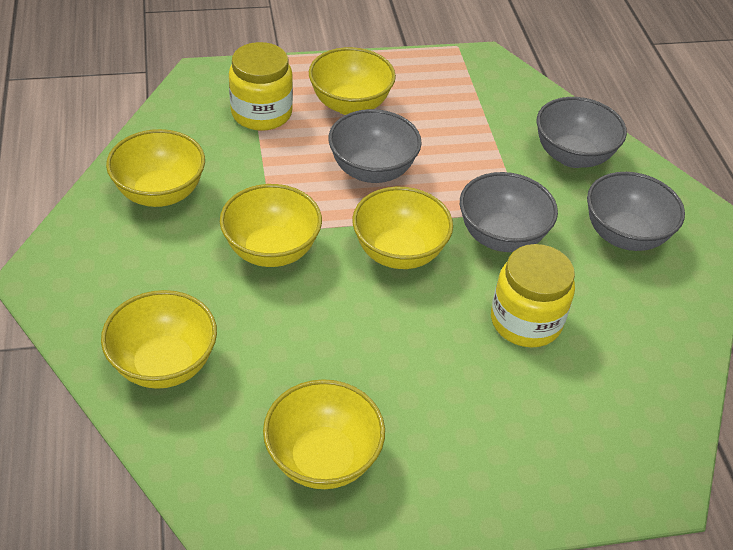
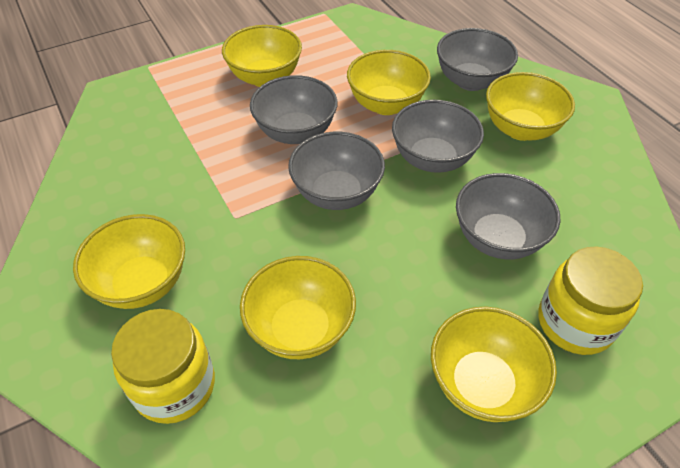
grey bowl: 4 -> 5

